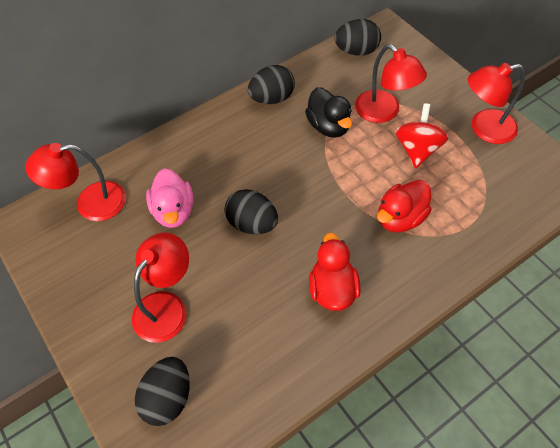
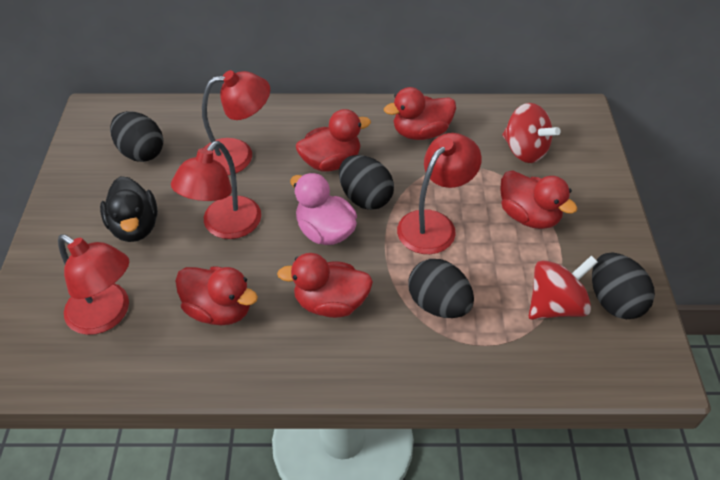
red duck: 2 -> 5
red spinning top: 1 -> 2

